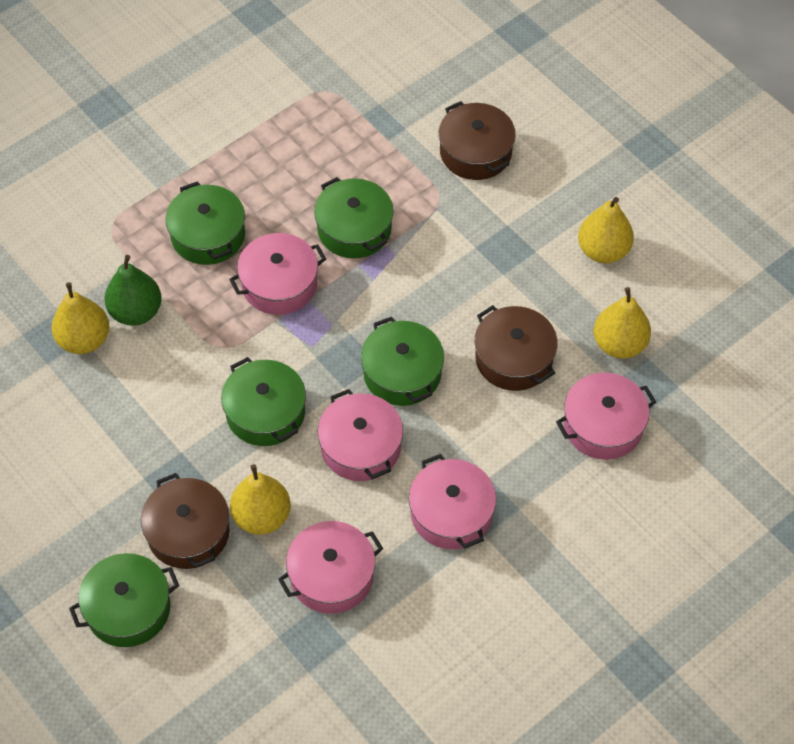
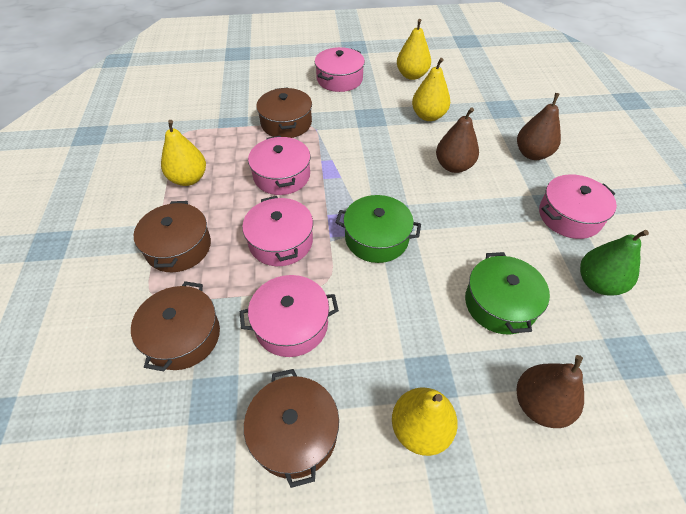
brown pear: 0 -> 3
brown pot: 3 -> 4
green pot: 5 -> 2

